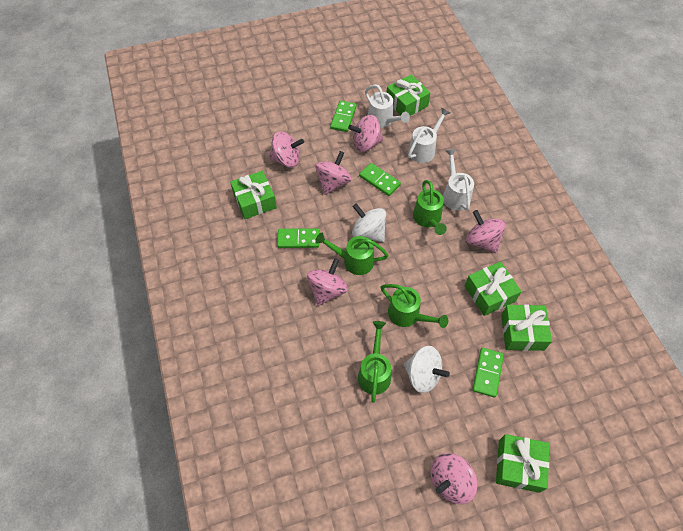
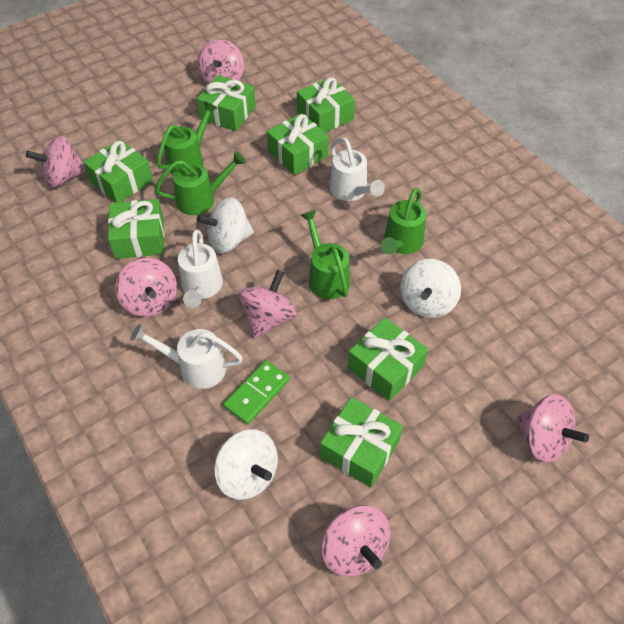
green domino: 4 -> 1
green gift: 5 -> 7
white spinning top: 2 -> 3

